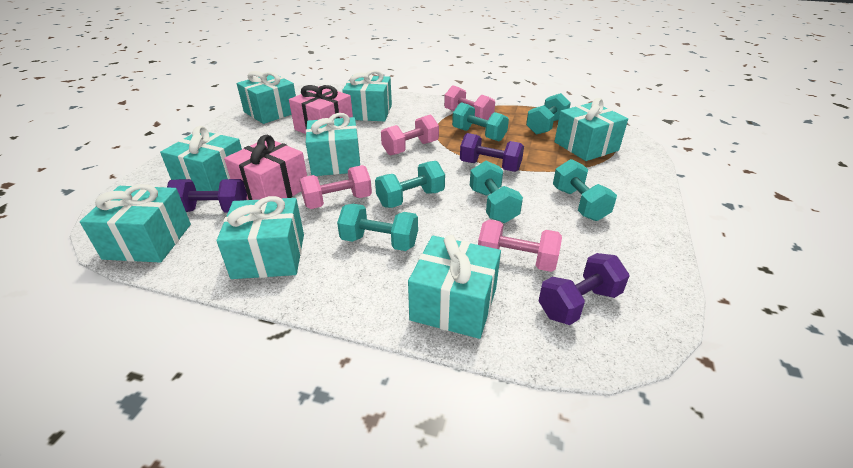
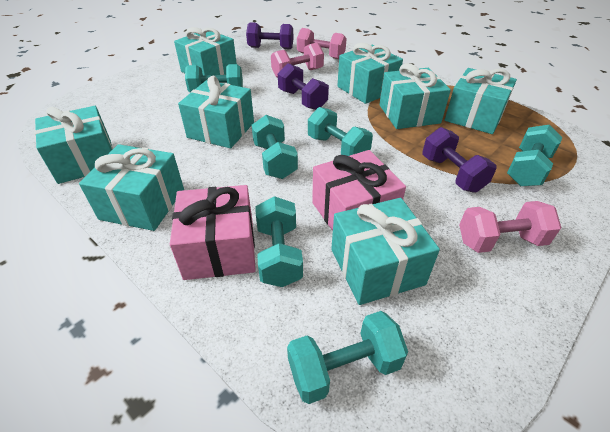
pink dumbbell: 4 -> 3

